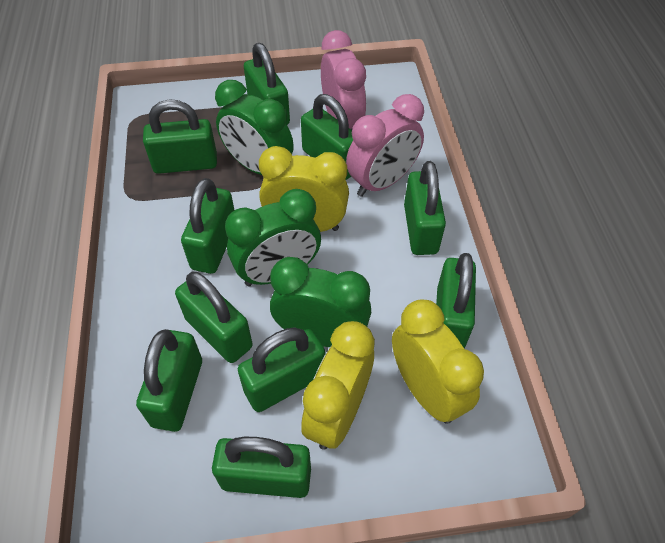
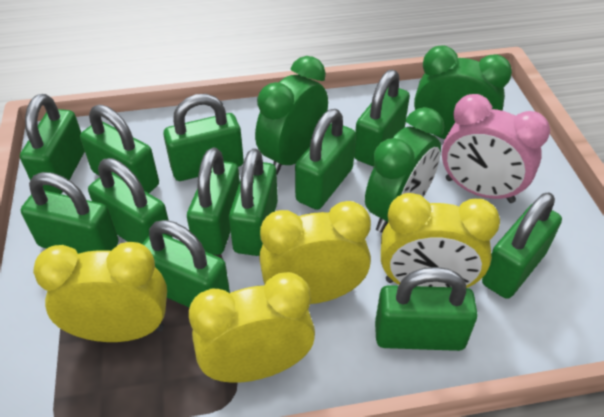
green padlock: 10 -> 12
pink clock: 2 -> 1
yellow clock: 3 -> 4

